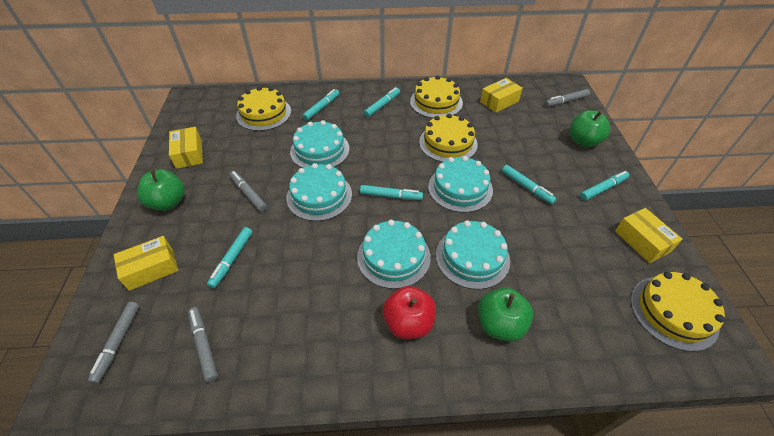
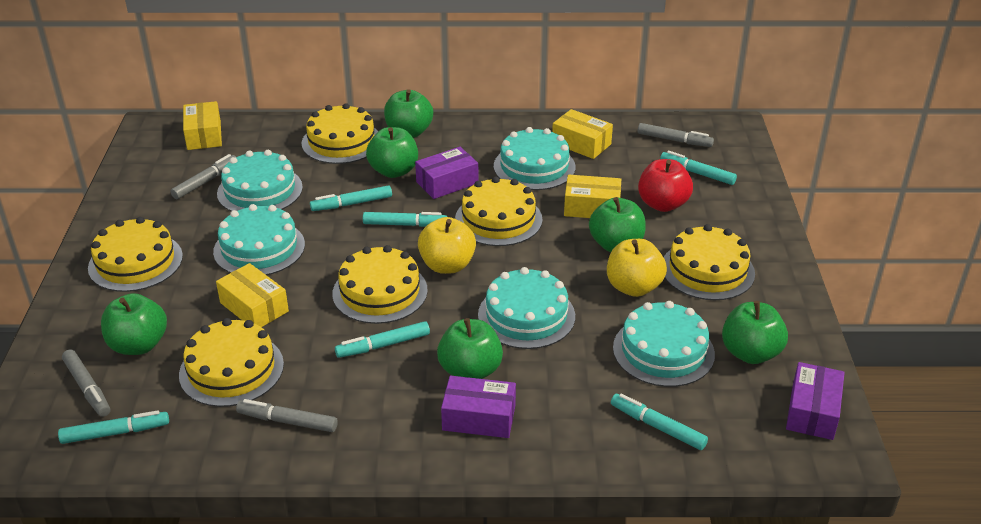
green apple: 3 -> 6
purple box: 0 -> 3
yellow apple: 0 -> 2
yellow cake: 4 -> 6

